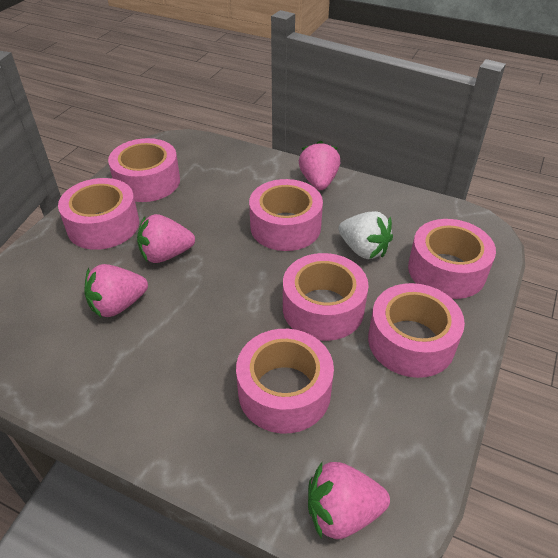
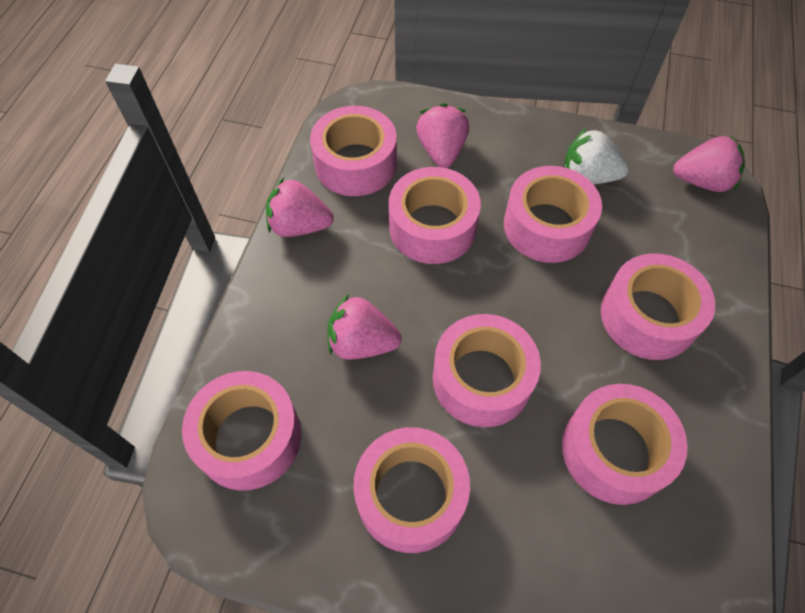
pink tape: 7 -> 8

